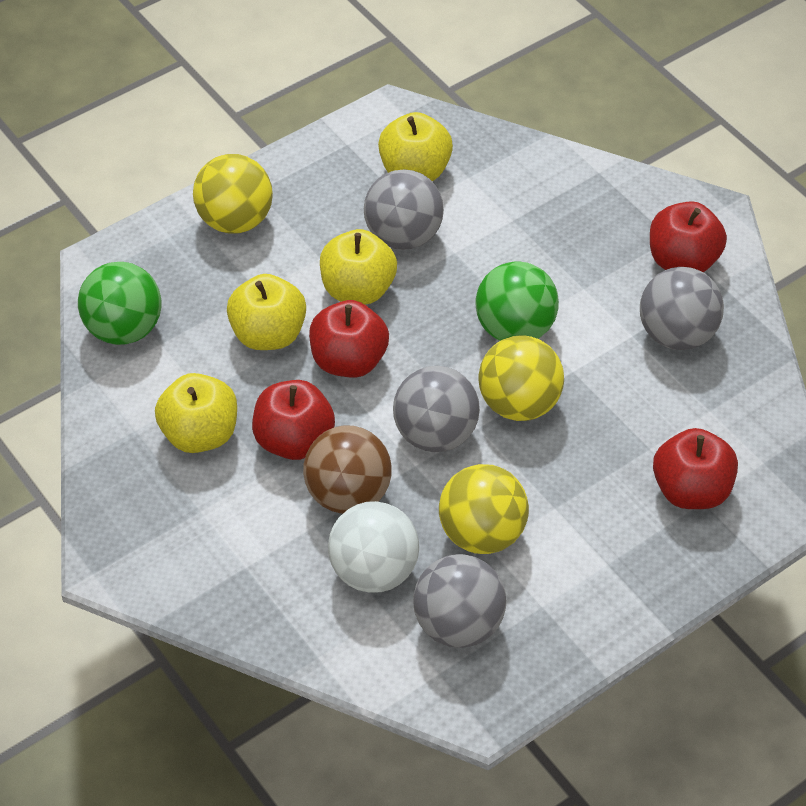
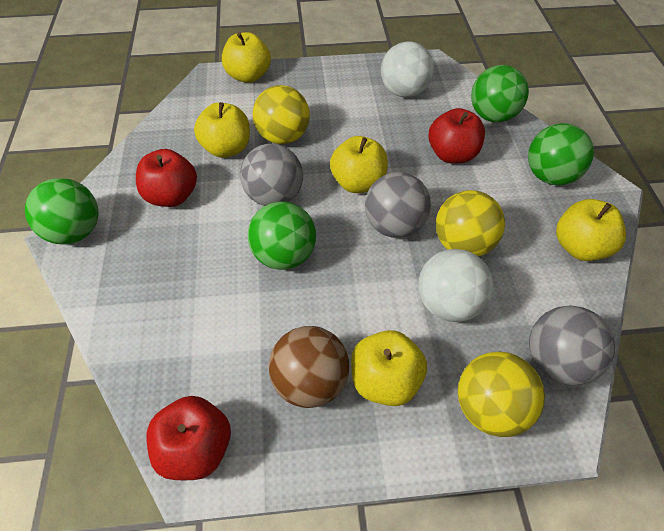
green ball: 2 -> 4
grey ball: 4 -> 3
red apple: 4 -> 3
white ball: 1 -> 2
yellow apple: 4 -> 5

